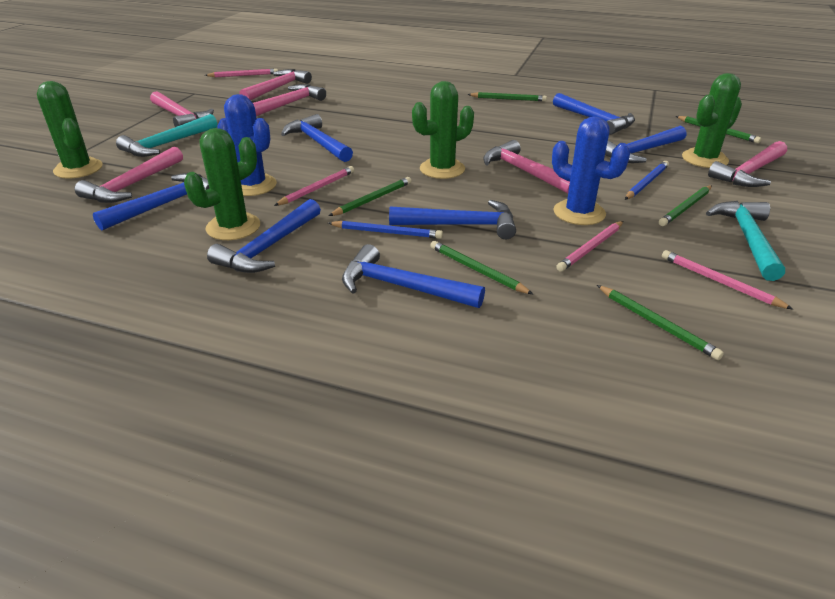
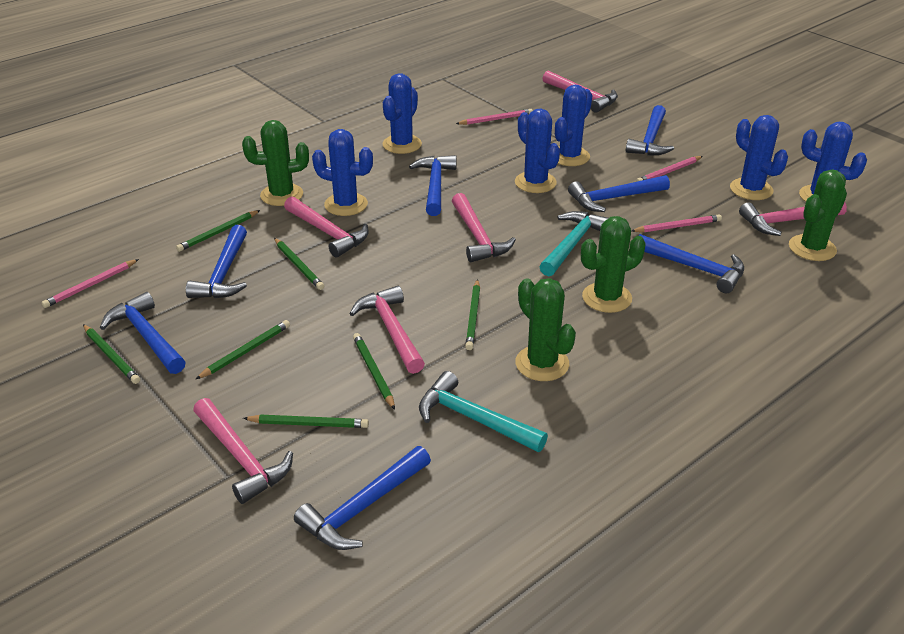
blue cactus: 2 -> 6
blue pencil: 2 -> 0
green pencil: 6 -> 7

